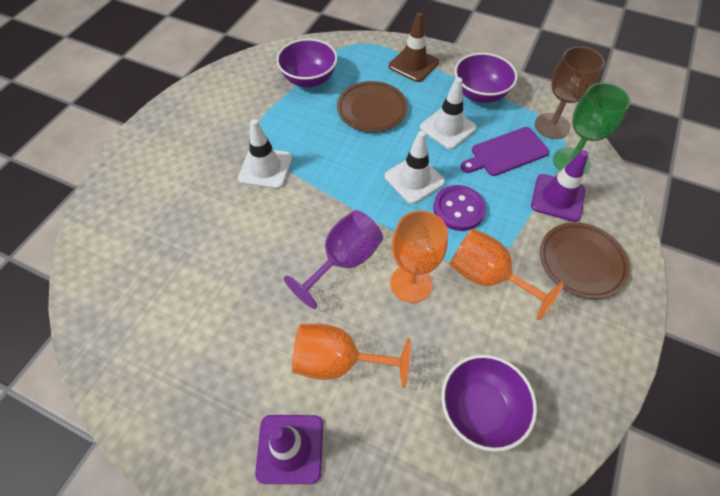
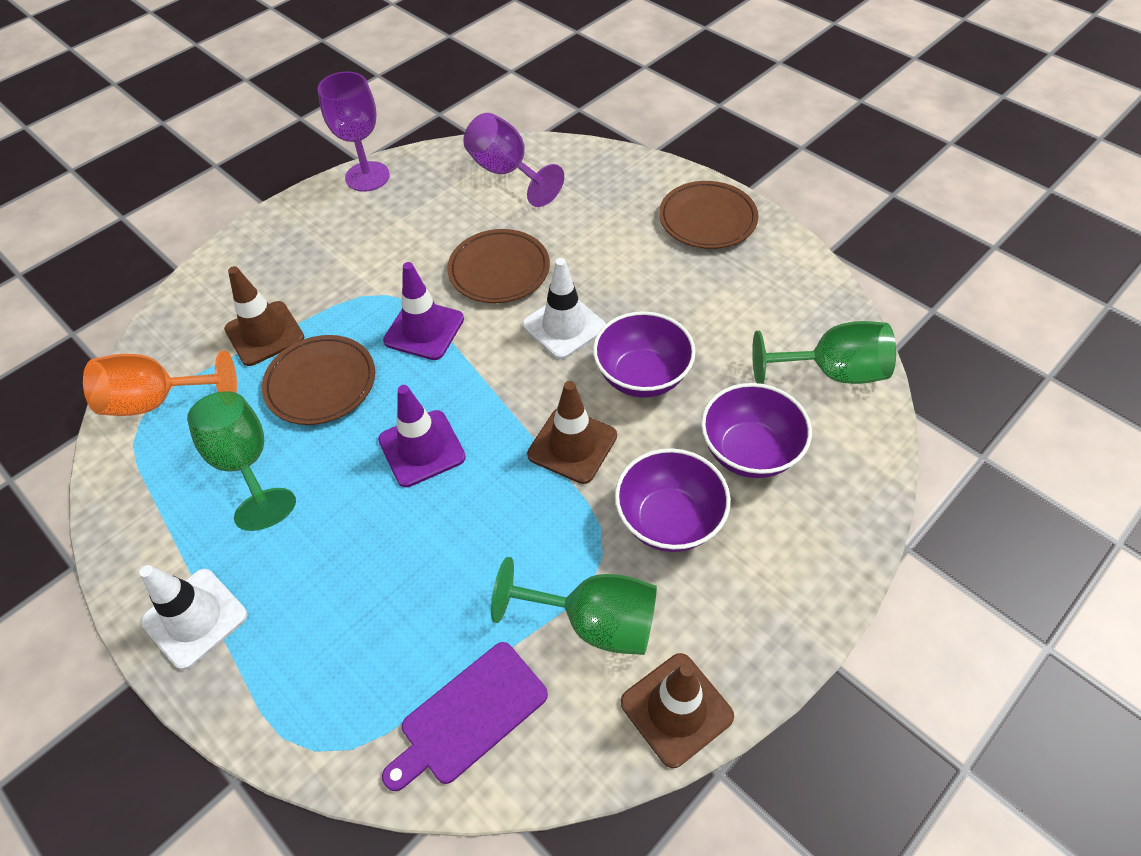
brown goblet: 1 -> 0
brown plate: 2 -> 3
brown traffic cone: 1 -> 3
green goblet: 1 -> 3
orange goblet: 3 -> 1
purple button: 1 -> 0
purple goblet: 1 -> 2
white traffic cone: 3 -> 2

